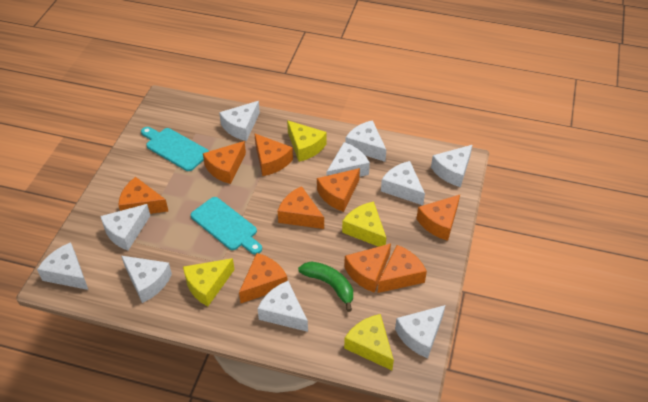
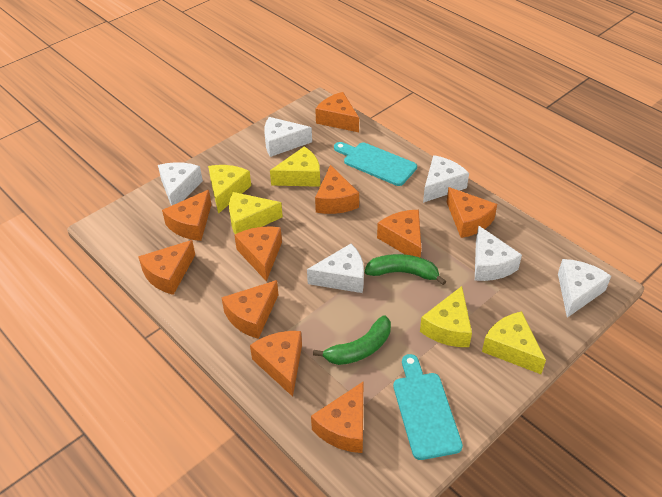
green banana: 1 -> 2
orange cheese: 9 -> 10
white cheese: 10 -> 6
yellow cheese: 4 -> 5

